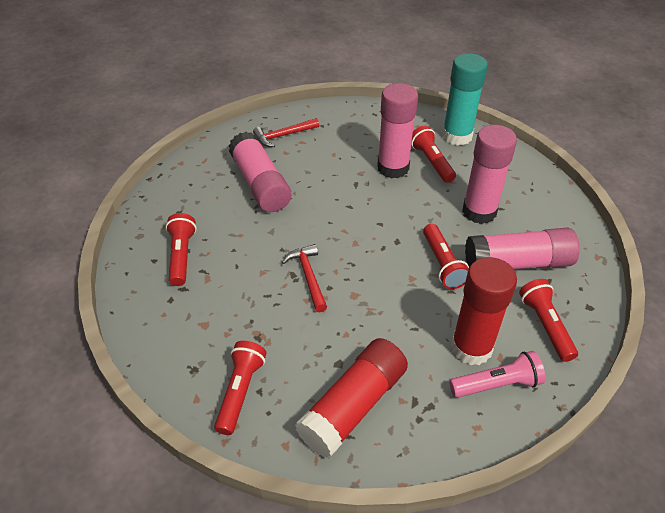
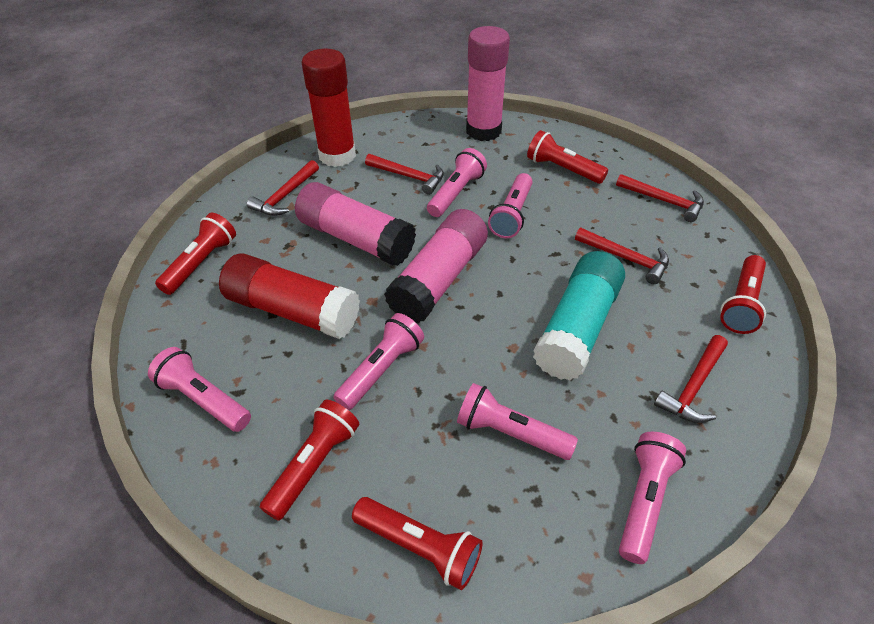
pink flashlight: 1 -> 6
pink glue stick: 4 -> 3
red hammer: 2 -> 5

